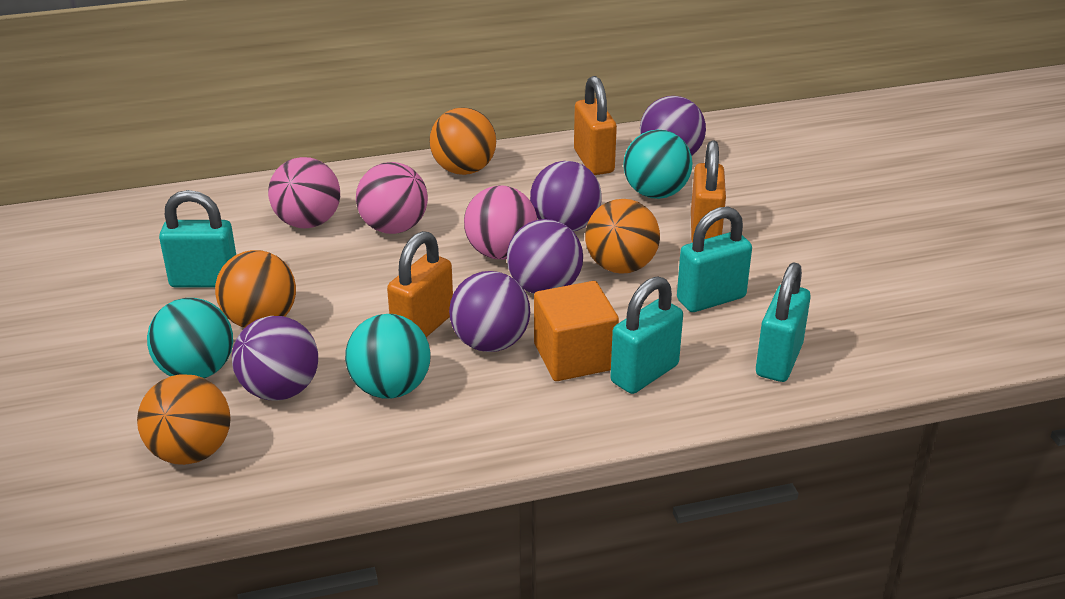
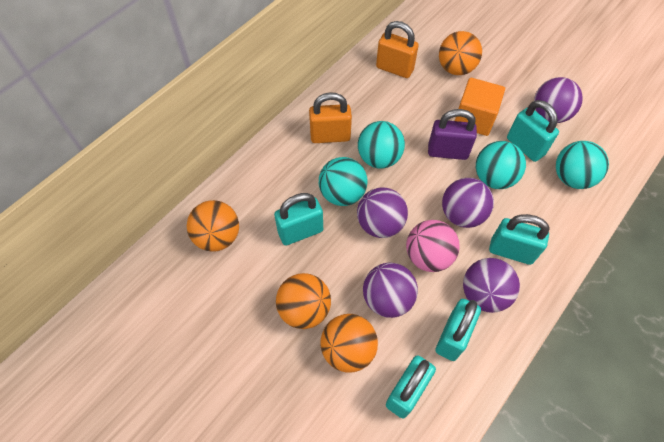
orange padlock: 3 -> 2
pink ball: 3 -> 1
purple padlock: 0 -> 1
turquoise ball: 3 -> 4
turquoise padlock: 4 -> 5

